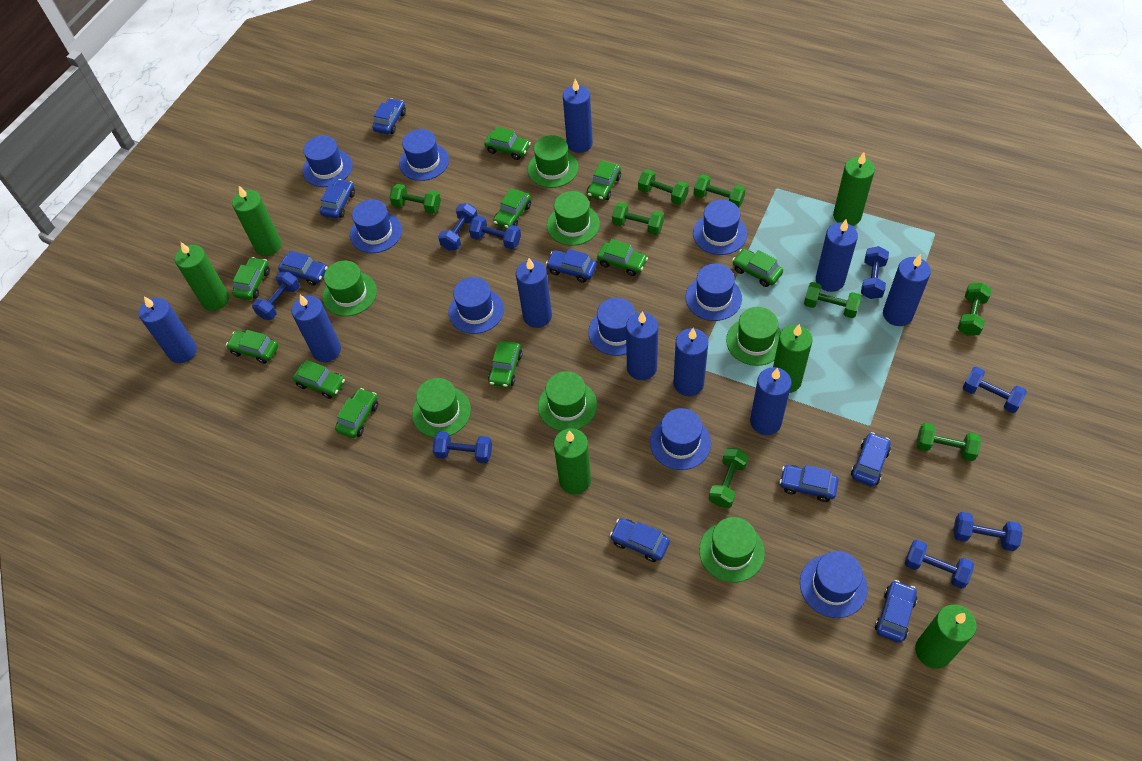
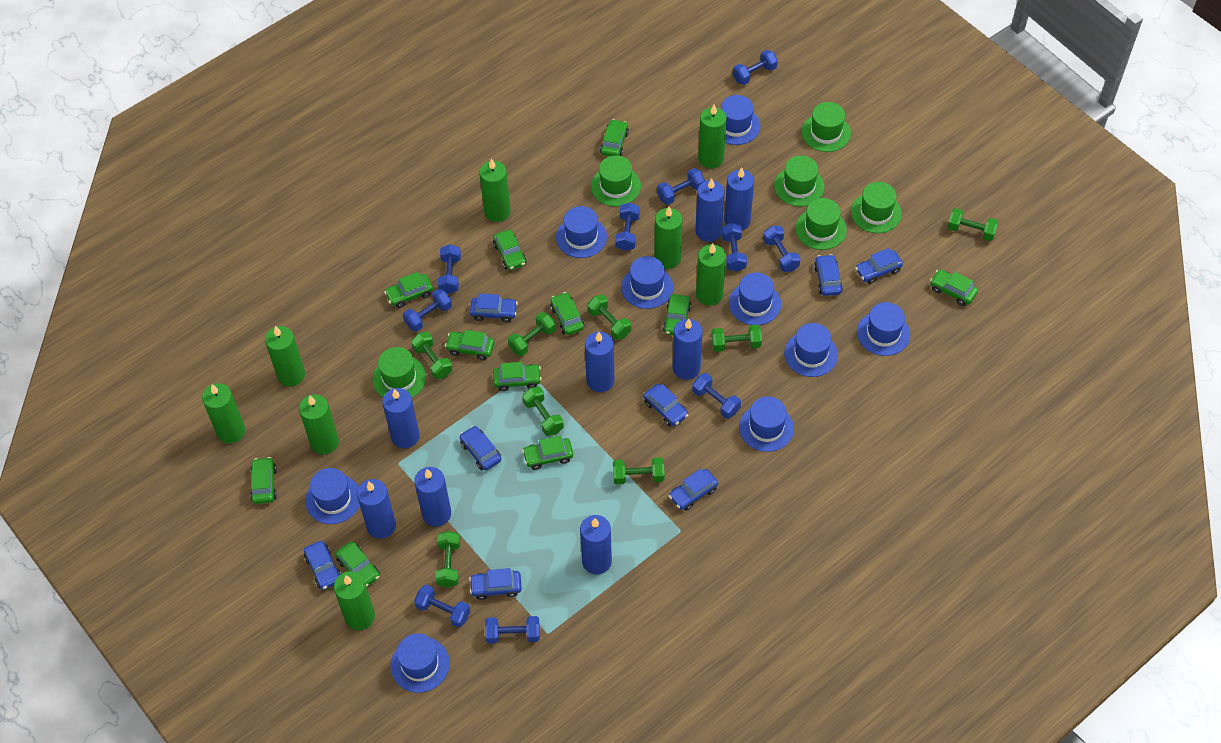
blue candle: 9 -> 8
blue dumbbell: 8 -> 10
green candle: 6 -> 8
green car: 10 -> 11
green hat: 7 -> 6

